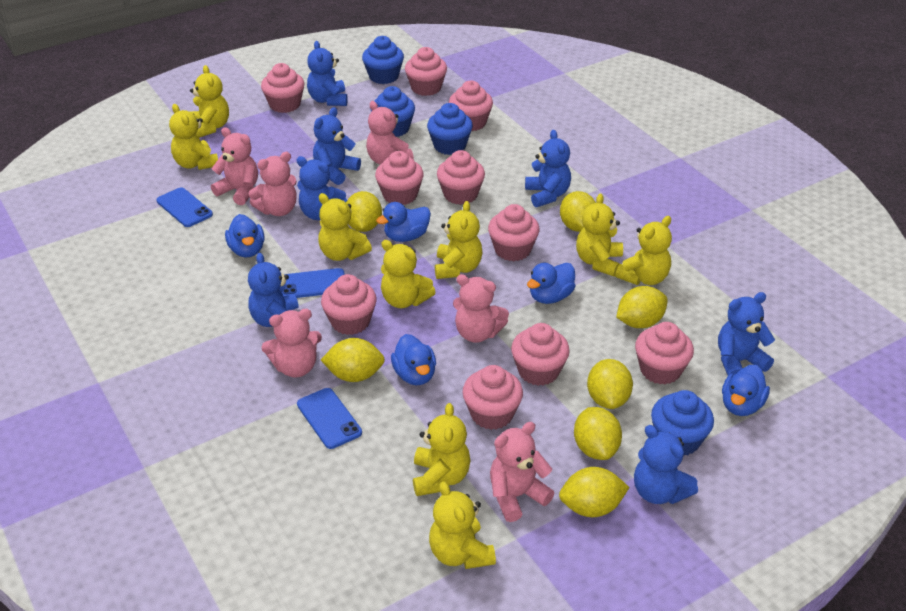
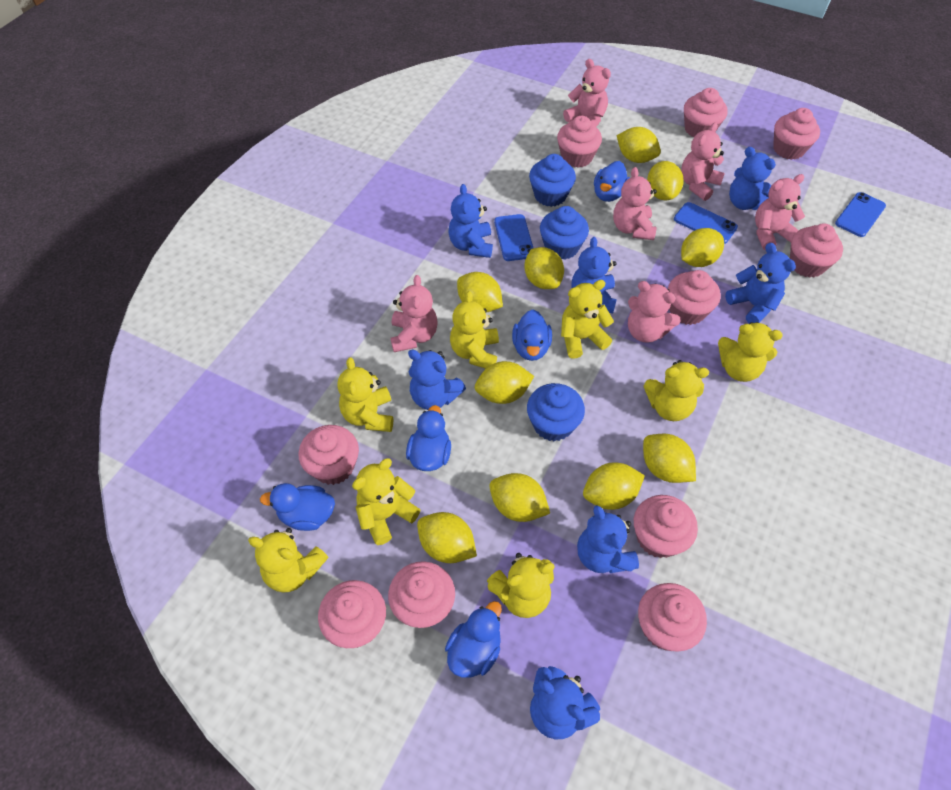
blue cupcake: 4 -> 3
yellow lemon: 7 -> 10
yellow teddy bear: 9 -> 8

